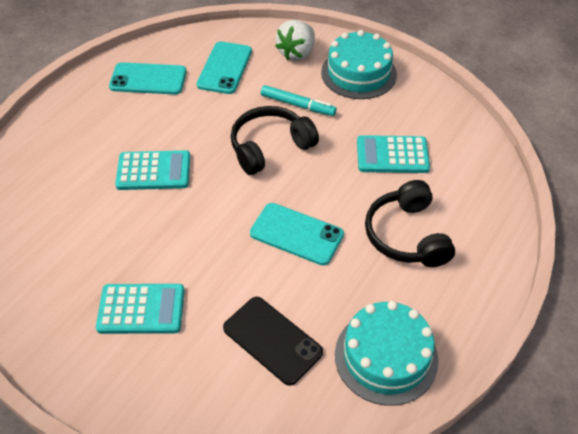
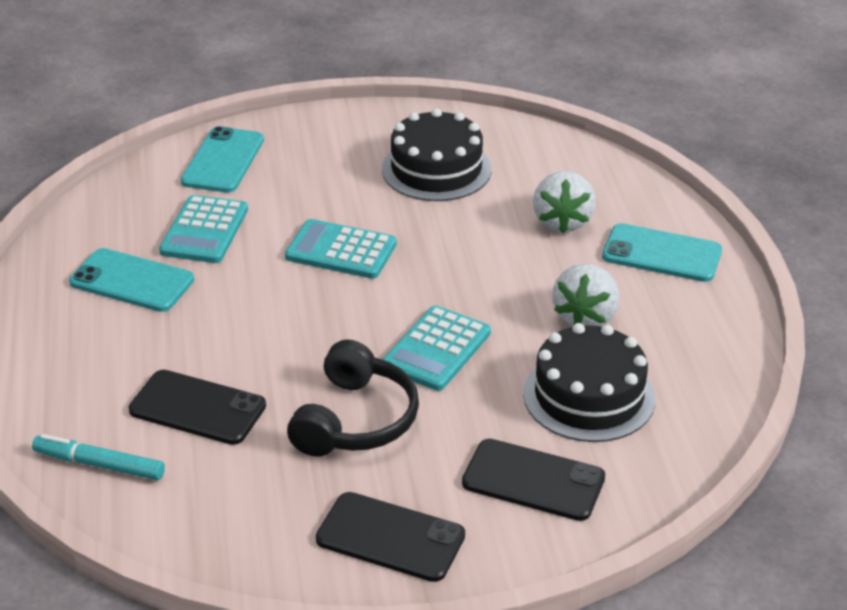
black cake: 0 -> 2
black headphones: 2 -> 1
black phone: 1 -> 3
turquoise cake: 2 -> 0
white strawberry: 1 -> 2

